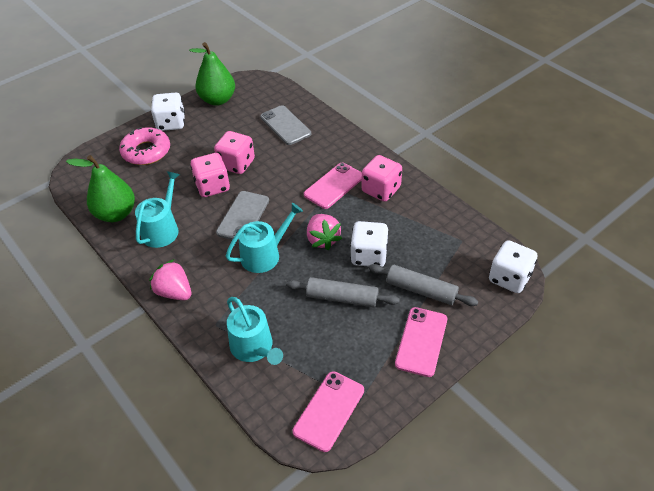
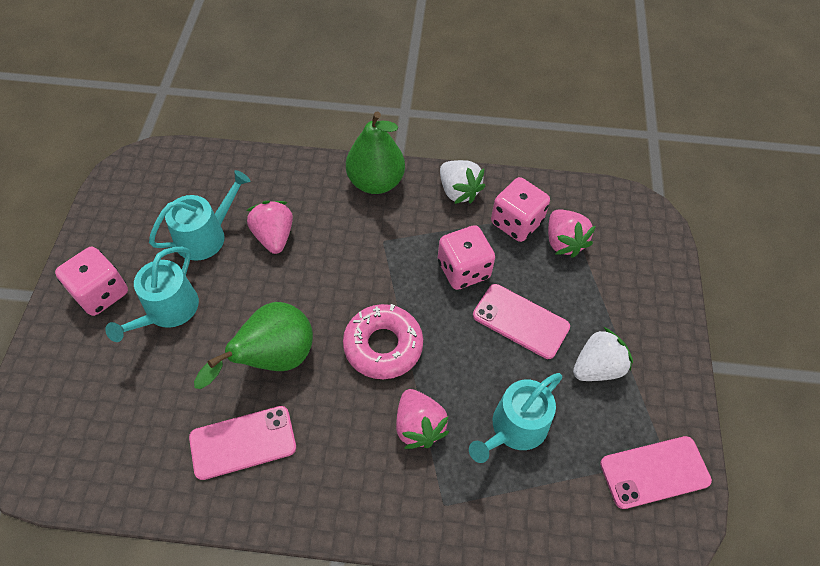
grey phone: 2 -> 0
grey rolling pin: 2 -> 0
pink strawberry: 2 -> 3
white dice: 3 -> 0
white strawberry: 0 -> 2

